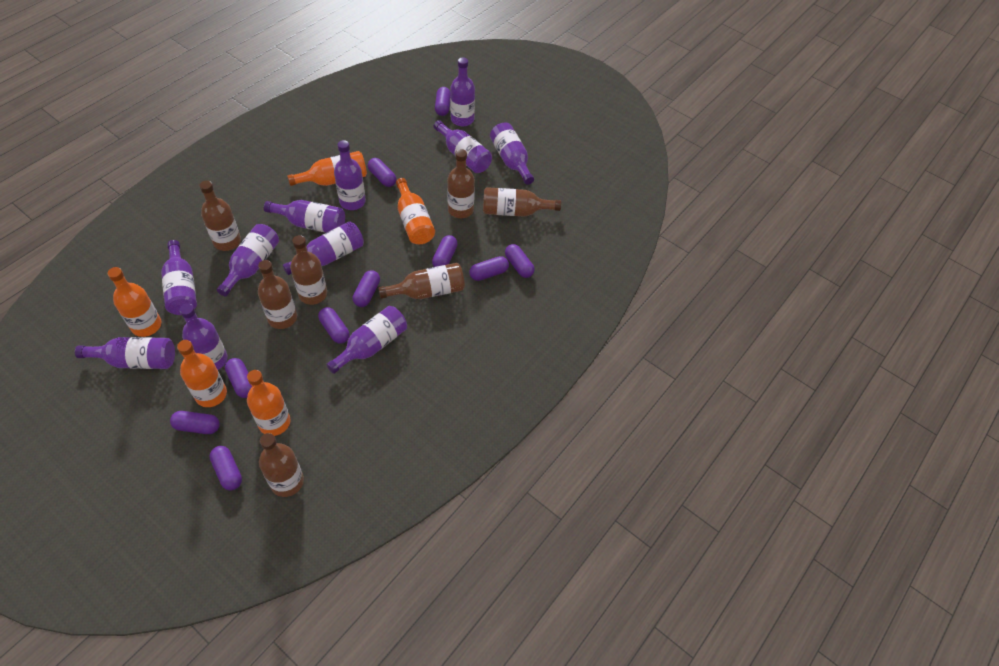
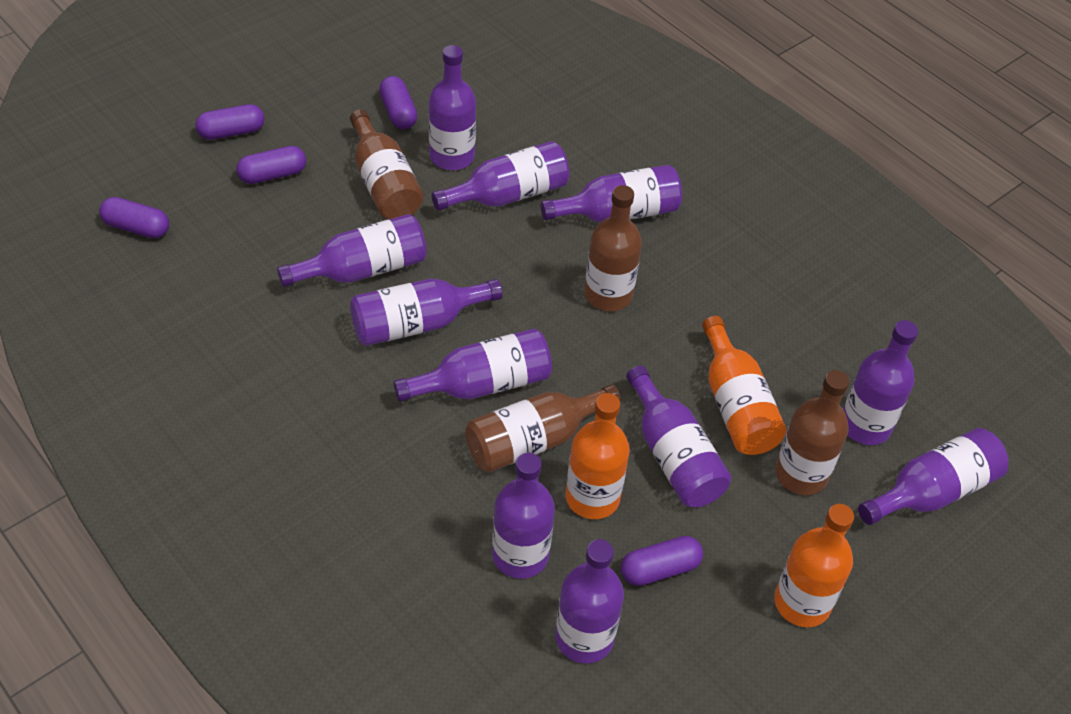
brown bottle: 7 -> 4
orange bottle: 5 -> 3
purple capsule: 10 -> 5

